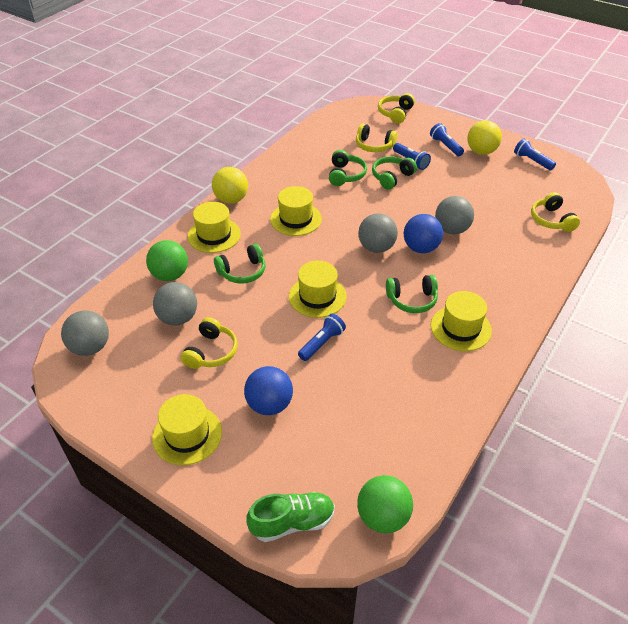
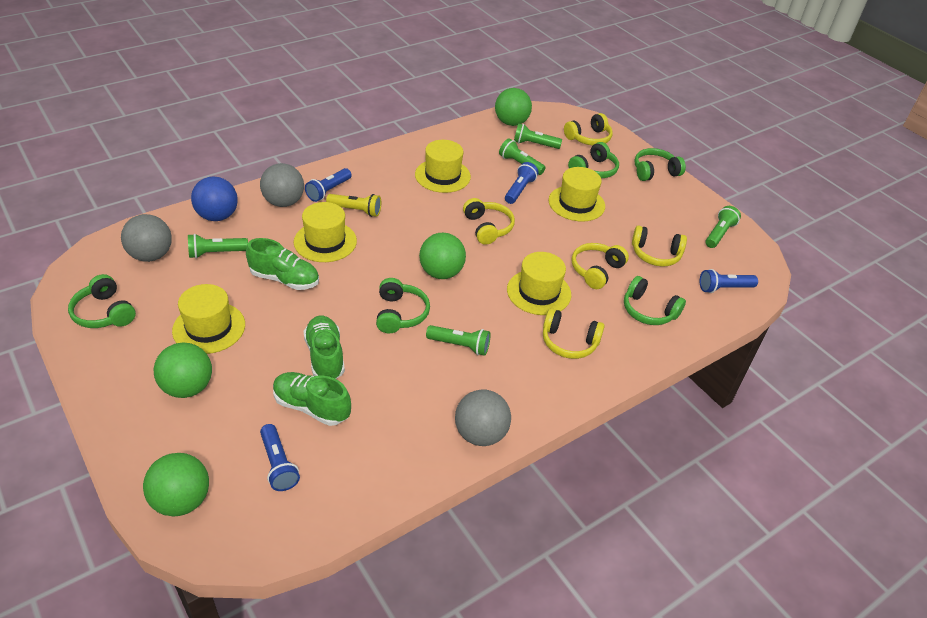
blue ball: 2 -> 1
green ball: 2 -> 4
green flashlight: 0 -> 5
green headphones: 4 -> 5
green shoe: 1 -> 3
grey ball: 4 -> 3
yellow ball: 2 -> 0
yellow flashlight: 0 -> 1
yellow headphones: 4 -> 5

